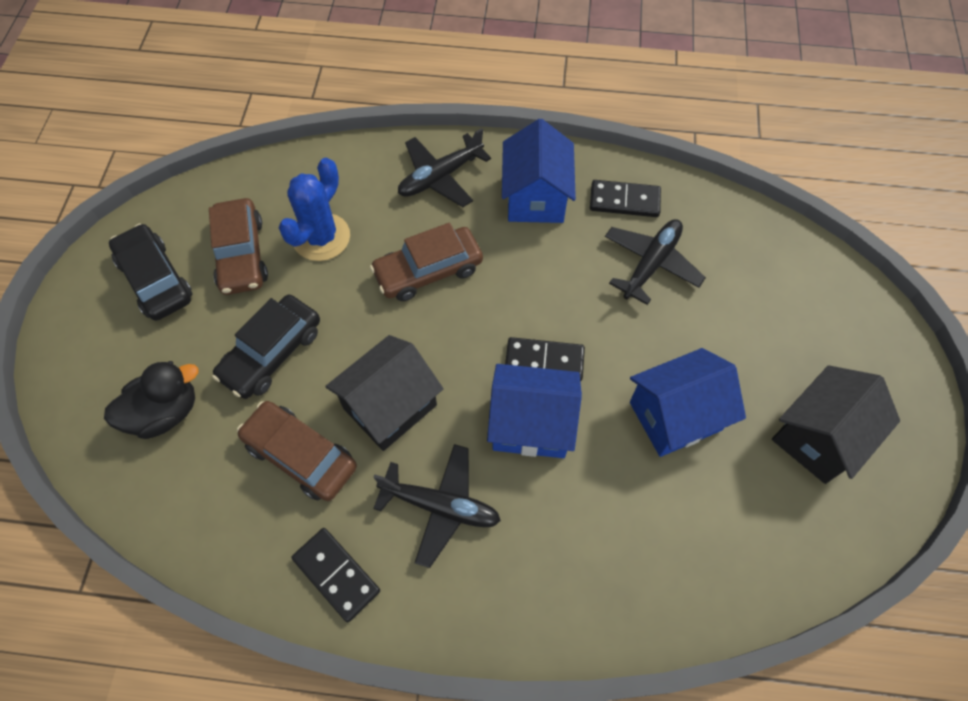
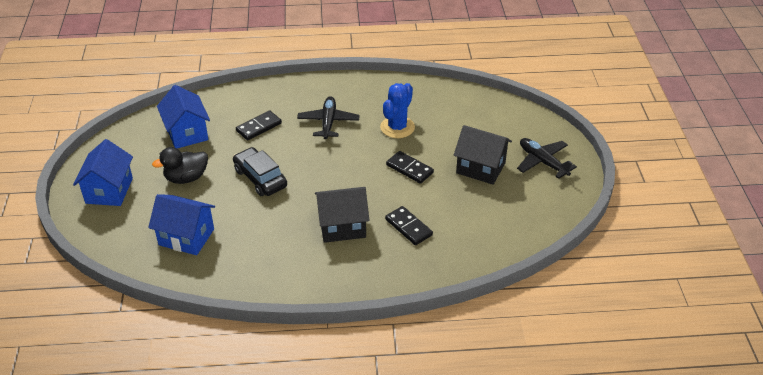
black car: 2 -> 1
black plane: 3 -> 2
brown car: 3 -> 0

